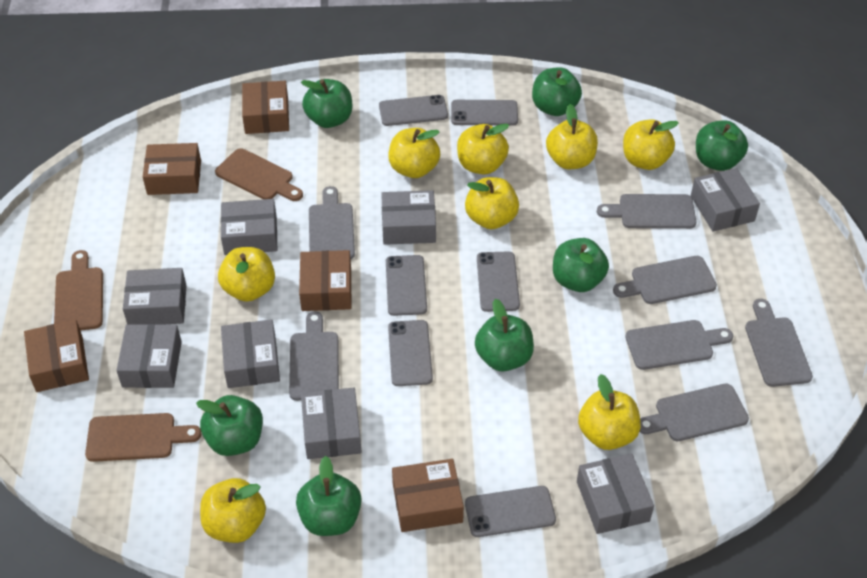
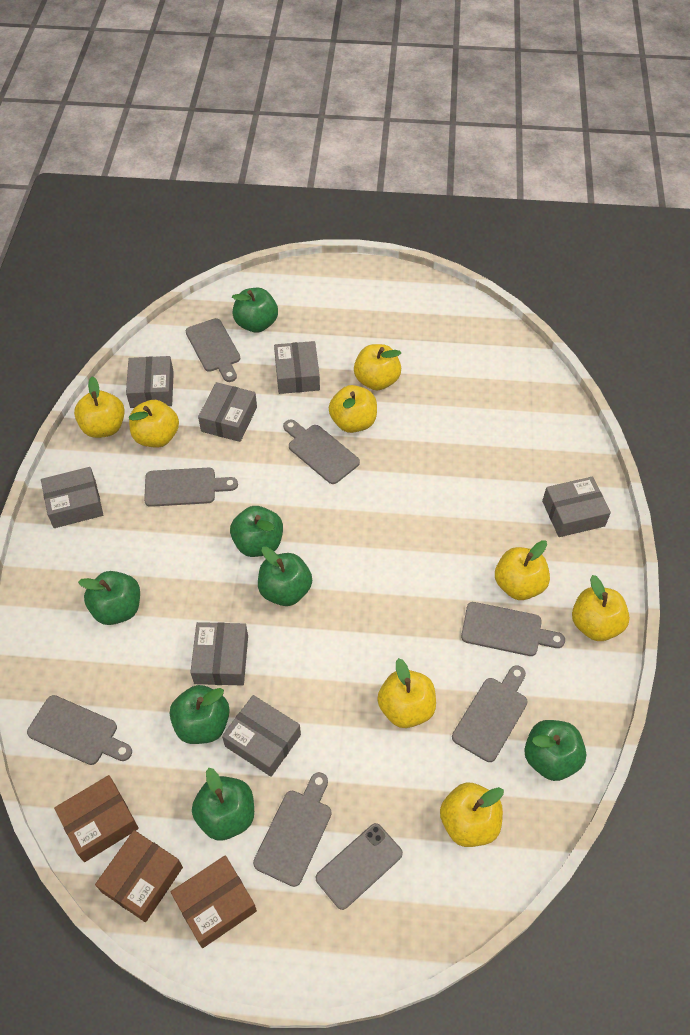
brown box: 5 -> 3
brown cutting board: 3 -> 0
grey box: 8 -> 7
grey phone: 6 -> 1

